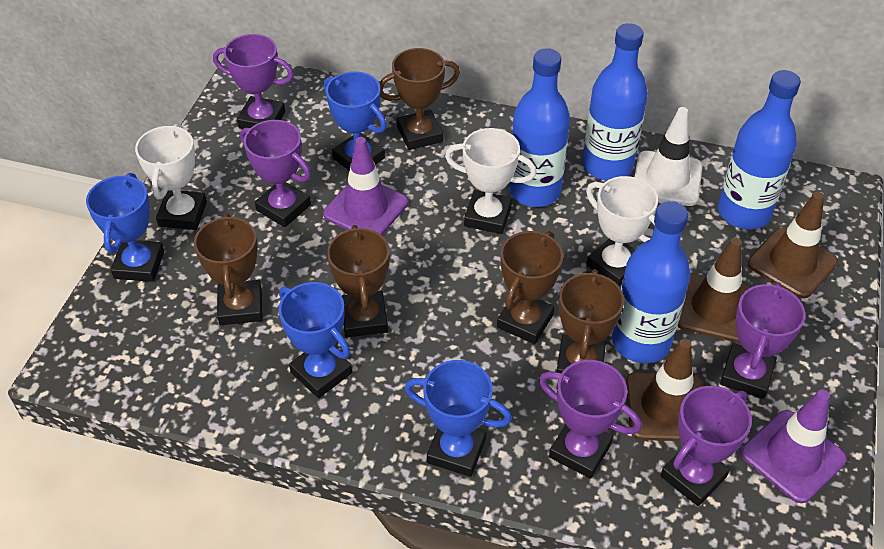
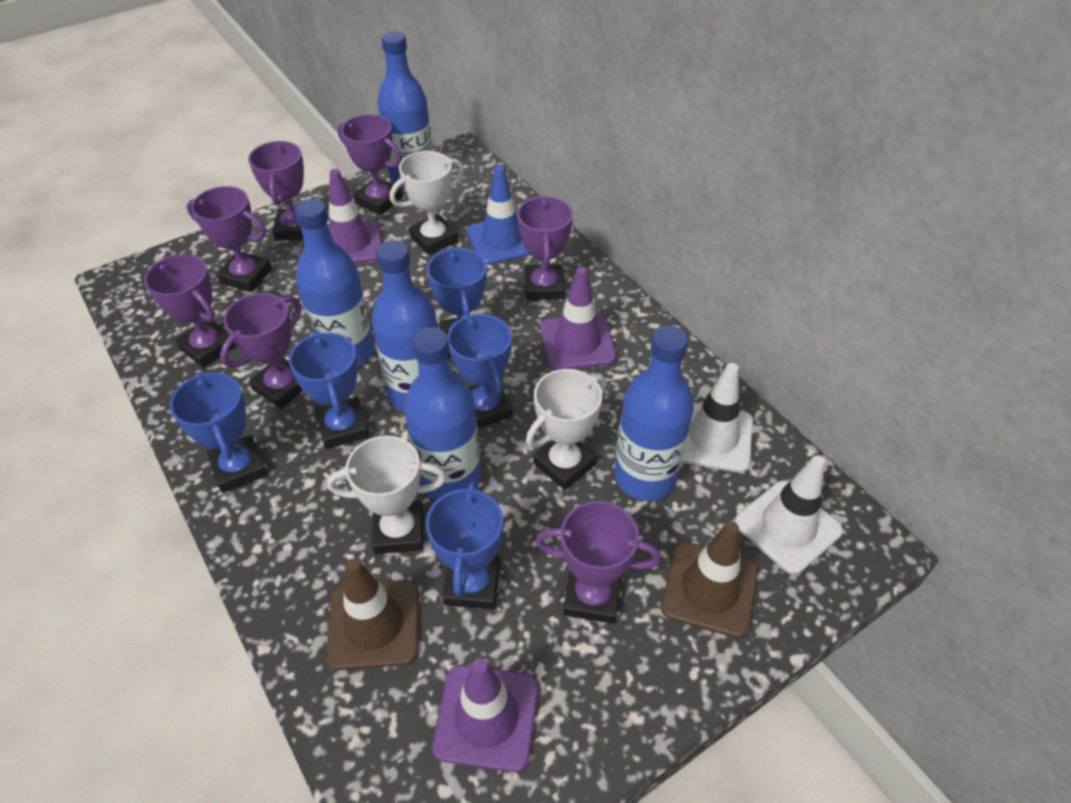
blue bottle: 4 -> 5
blue traffic cone: 0 -> 1
blue trophy: 4 -> 5
brown traffic cone: 3 -> 2
brown trophy: 5 -> 0
purple traffic cone: 2 -> 3
purple trophy: 5 -> 7
white traffic cone: 1 -> 2

